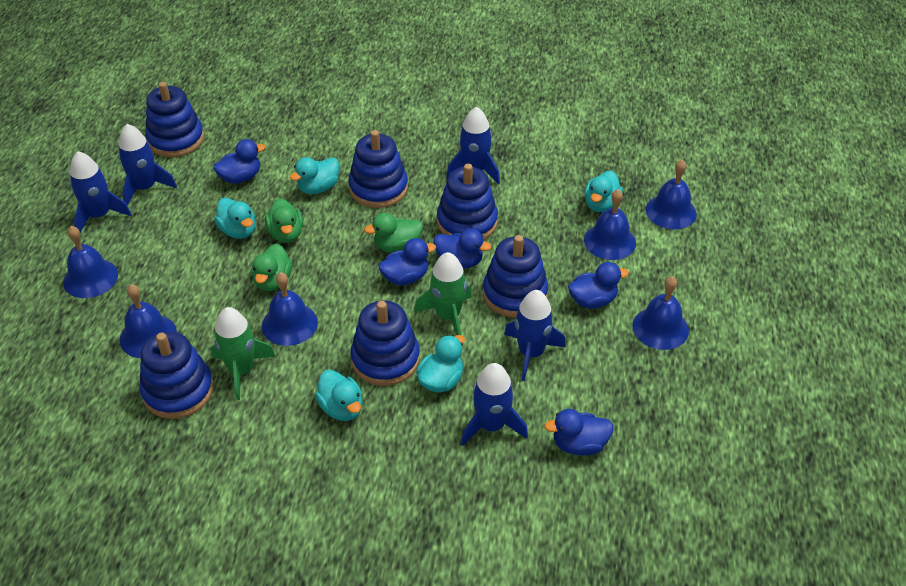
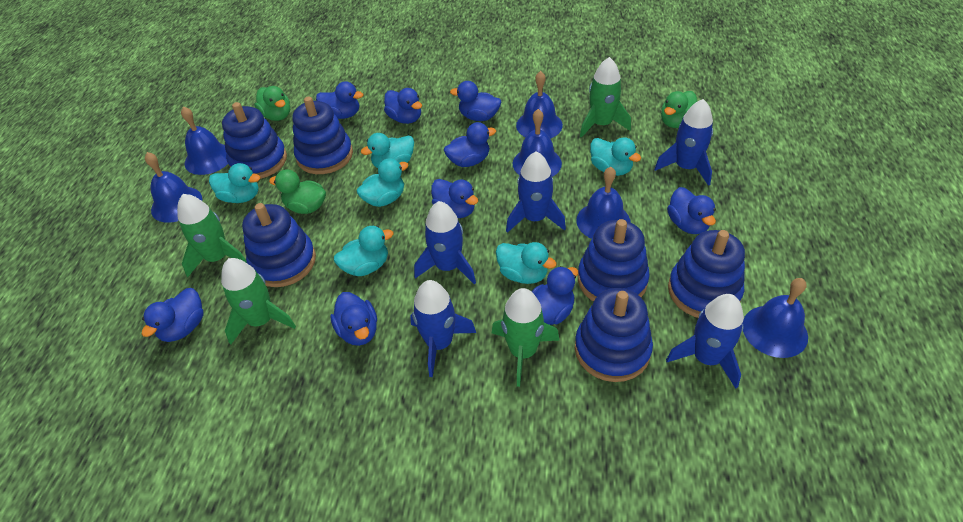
blue duck: 5 -> 9
green rocket: 2 -> 4
turquoise duck: 5 -> 6

